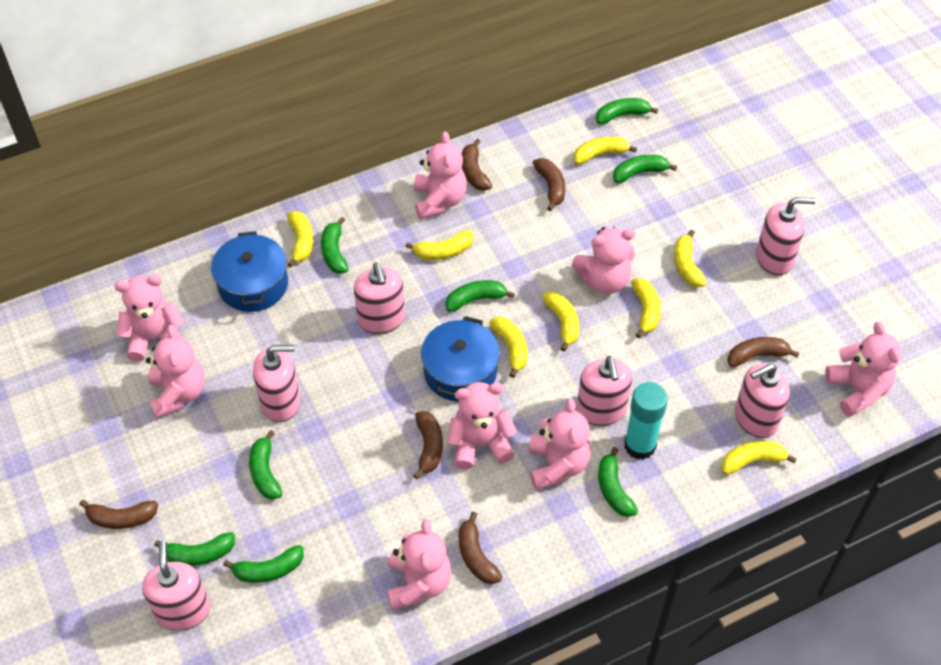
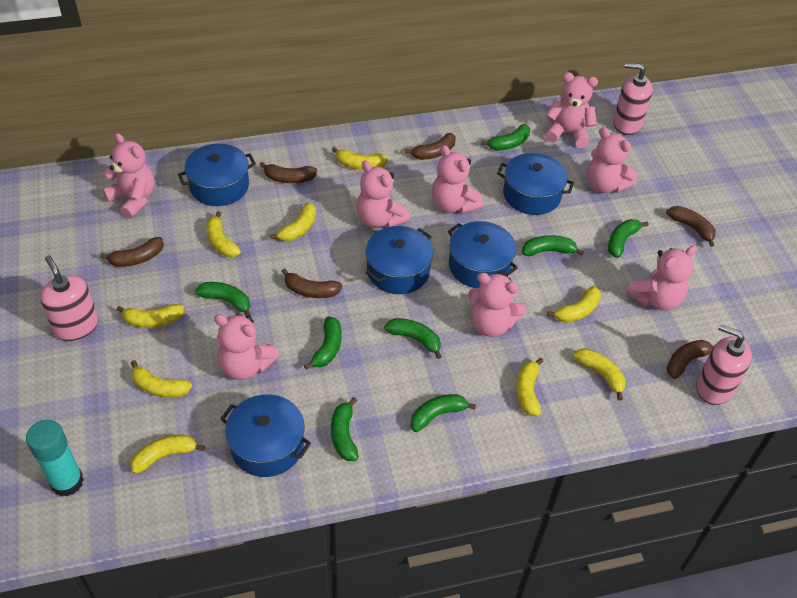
blue pot: 2 -> 5
pink soap dispenser: 6 -> 3
yellow banana: 8 -> 9

